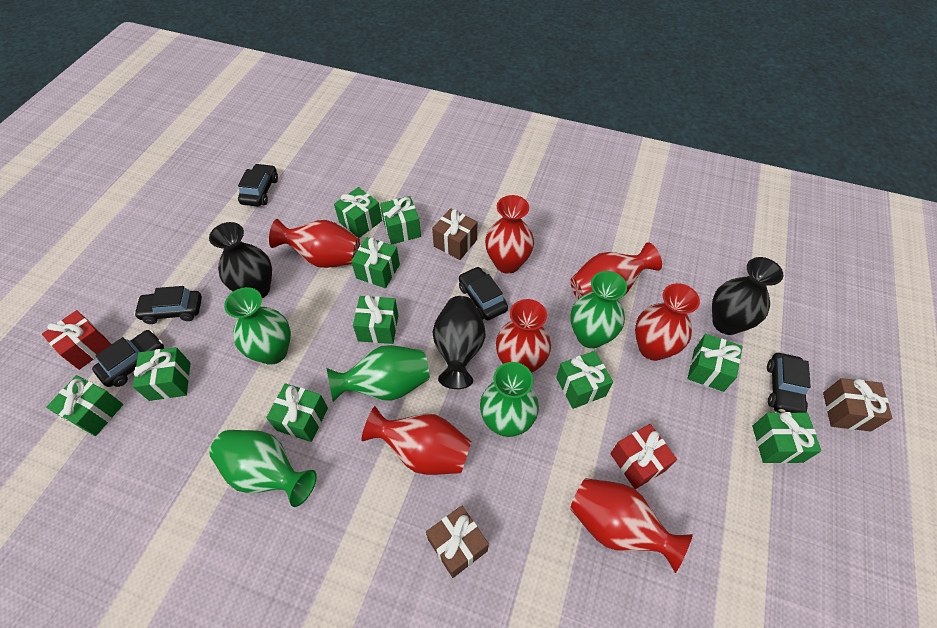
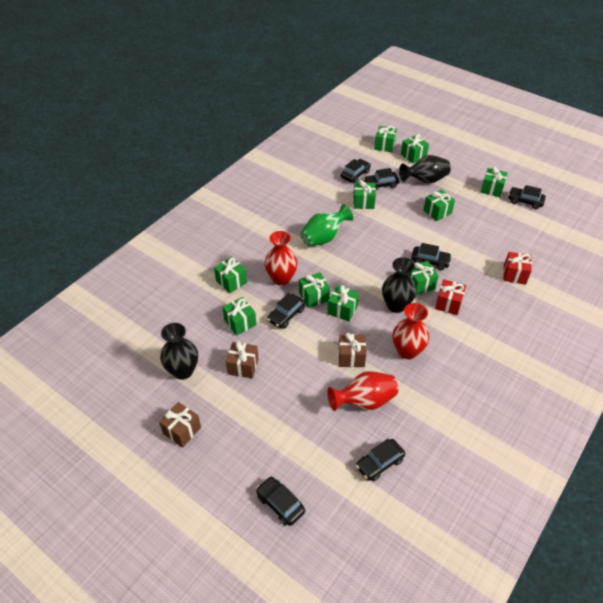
black car: 5 -> 7
green vase: 5 -> 1
red vase: 7 -> 3

